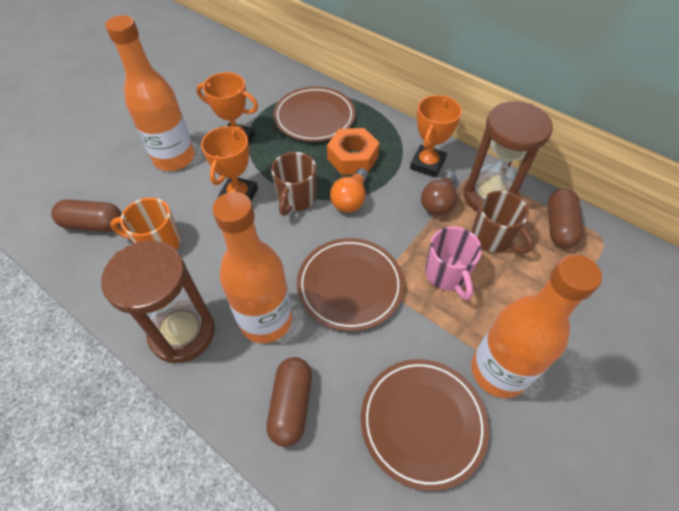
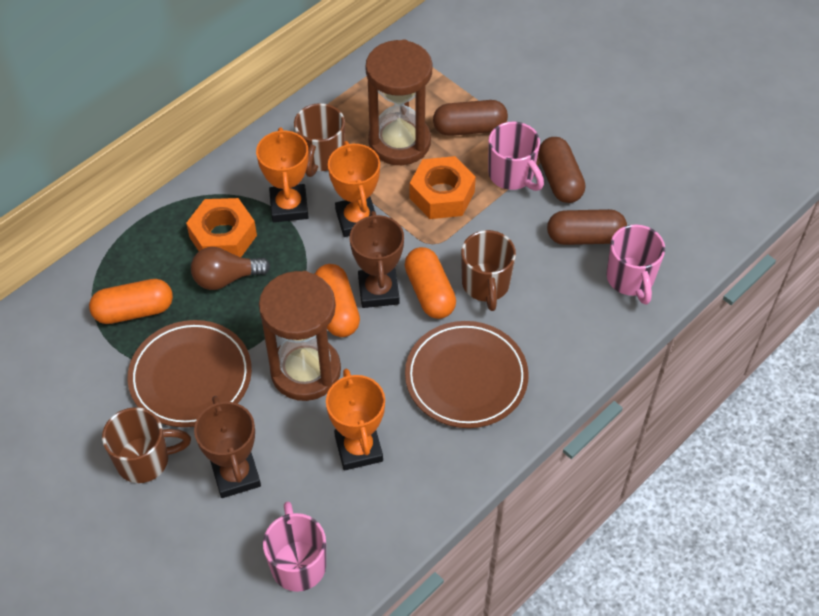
brown mug: 2 -> 3
brown plate: 3 -> 2
brown trophy: 0 -> 2
orange bottle: 3 -> 0
orange capsule: 0 -> 3
orange light bulb: 1 -> 0
orange mug: 1 -> 0
orange nut: 1 -> 2
pink mug: 1 -> 3

